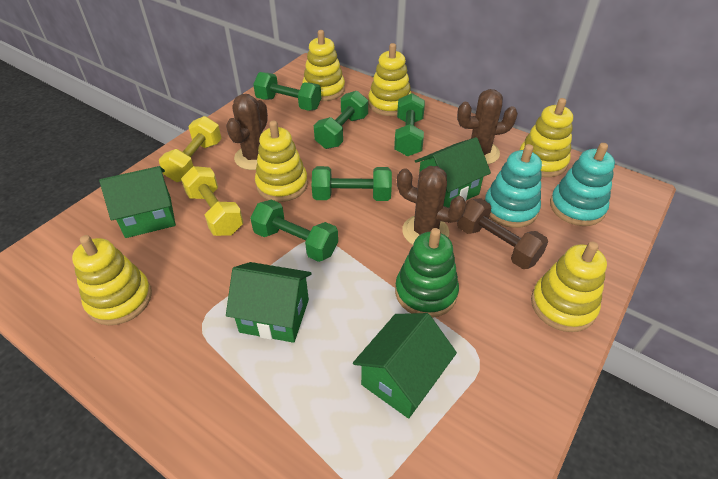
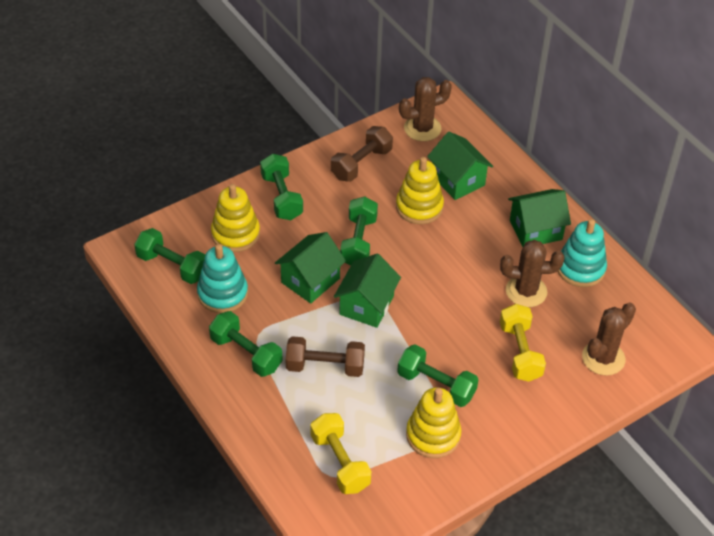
brown dumbbell: 1 -> 2
green stacking toy: 1 -> 0
yellow stacking toy: 6 -> 3

